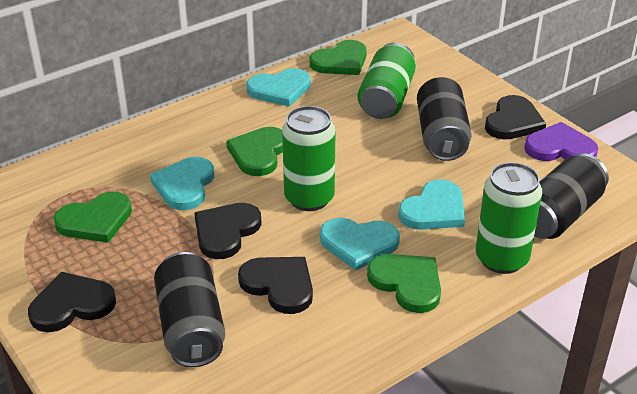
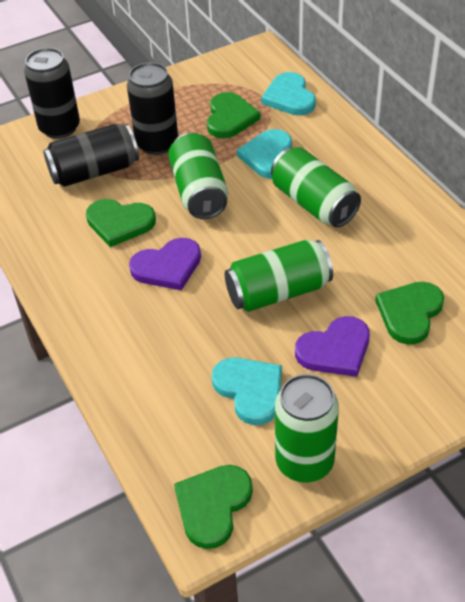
black heart: 4 -> 0
green can: 3 -> 4
purple heart: 1 -> 2
turquoise heart: 4 -> 3

